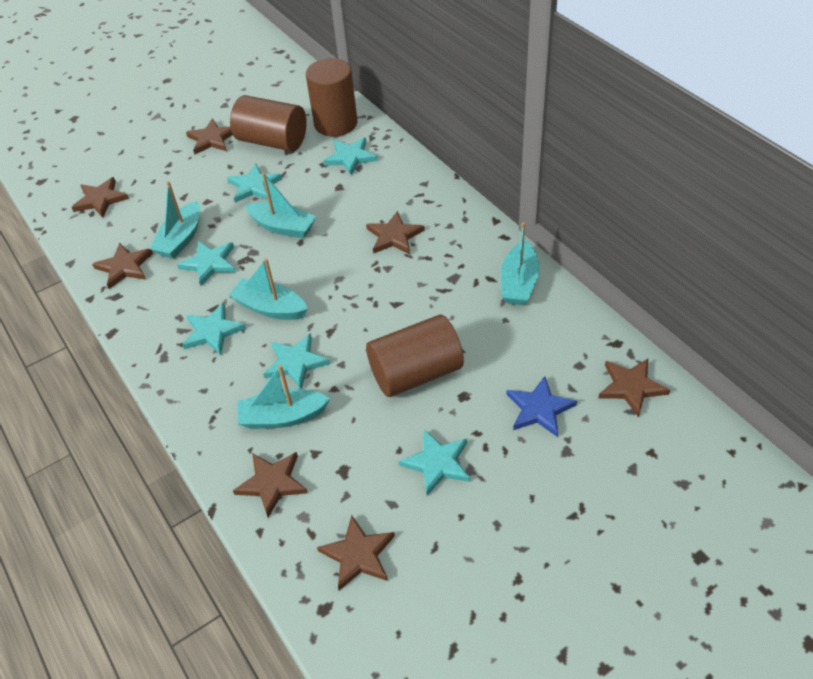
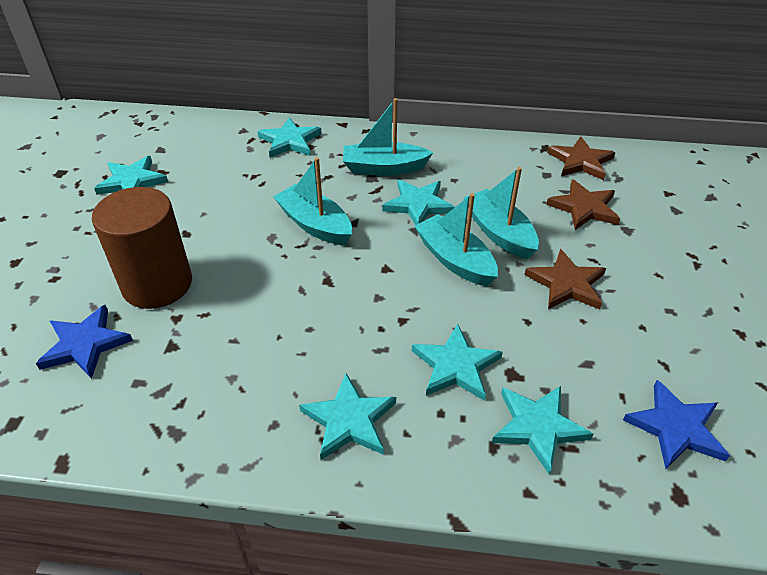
blue star: 1 -> 2
brown cylinder: 3 -> 1
brown star: 7 -> 3
turquoise boat: 5 -> 4

